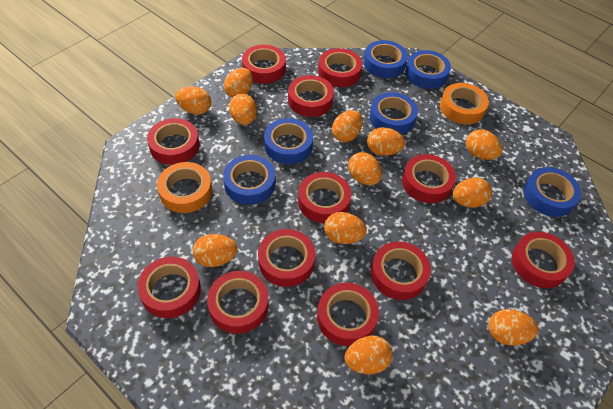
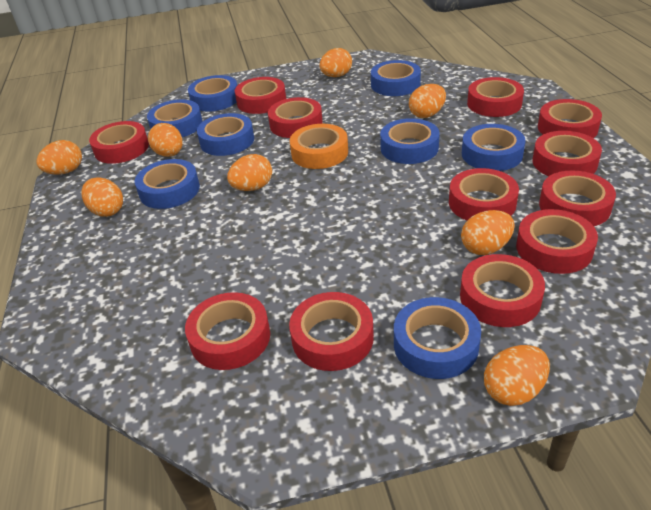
blue tape: 6 -> 8
orange egg: 12 -> 8
orange tape: 2 -> 1

